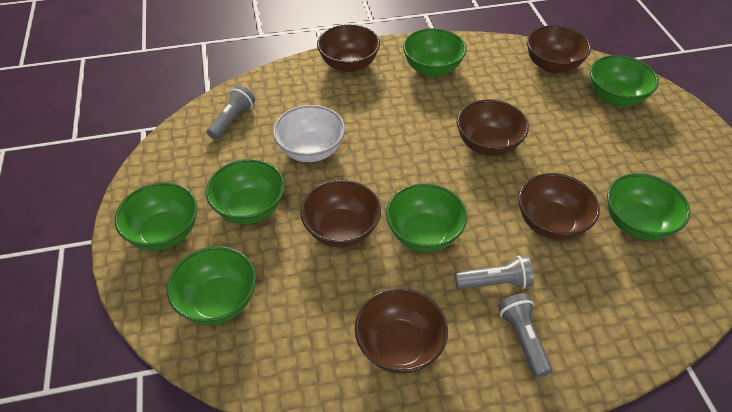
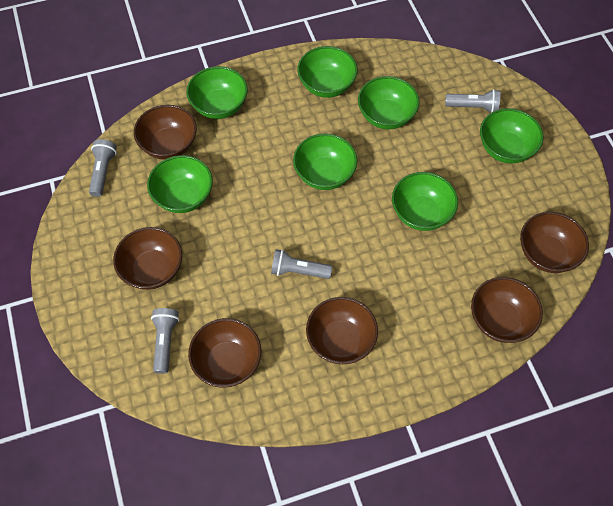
grey flashlight: 3 -> 4
white bowl: 1 -> 0

